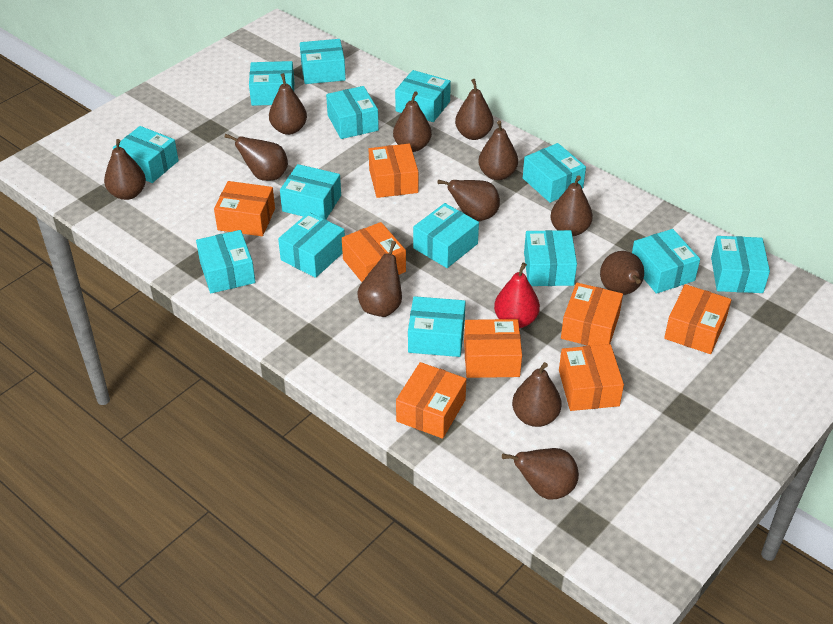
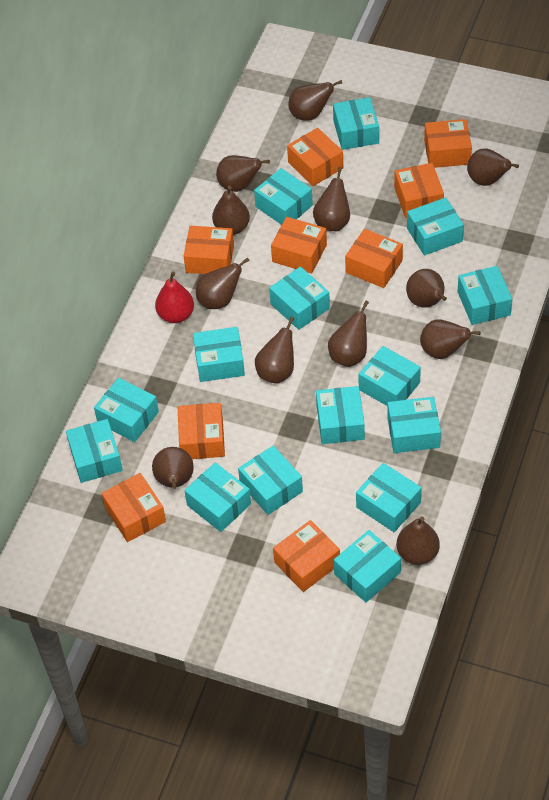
orange box: 8 -> 9
turquoise box: 14 -> 15

